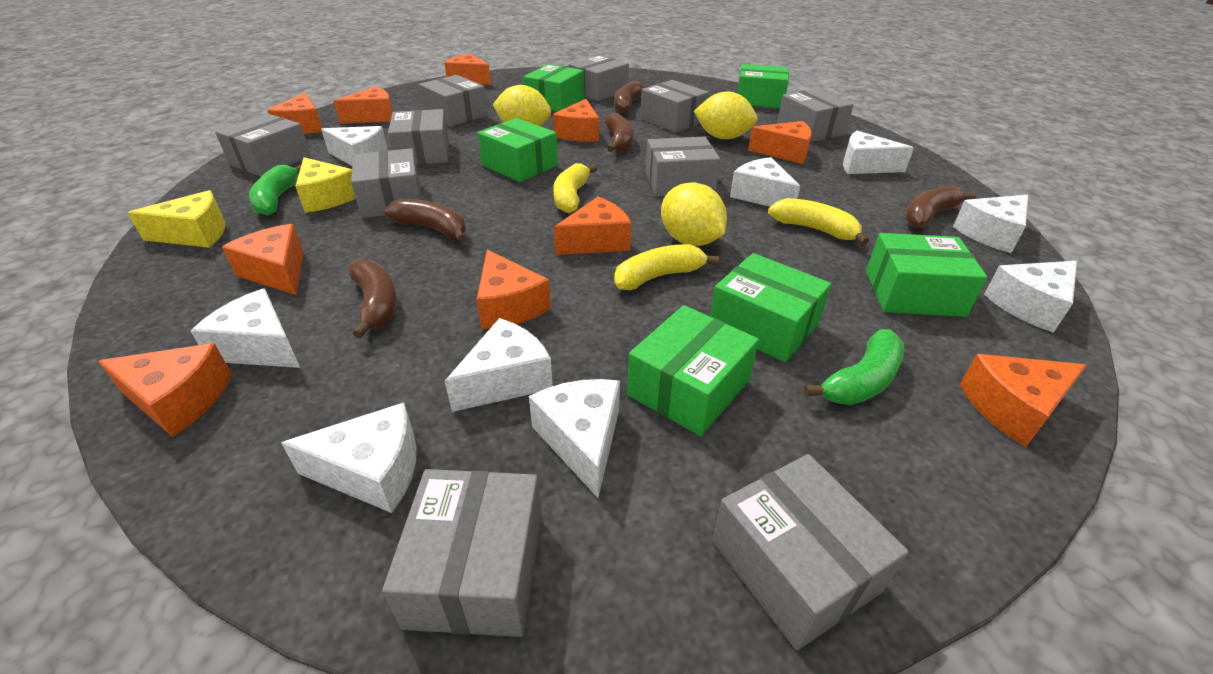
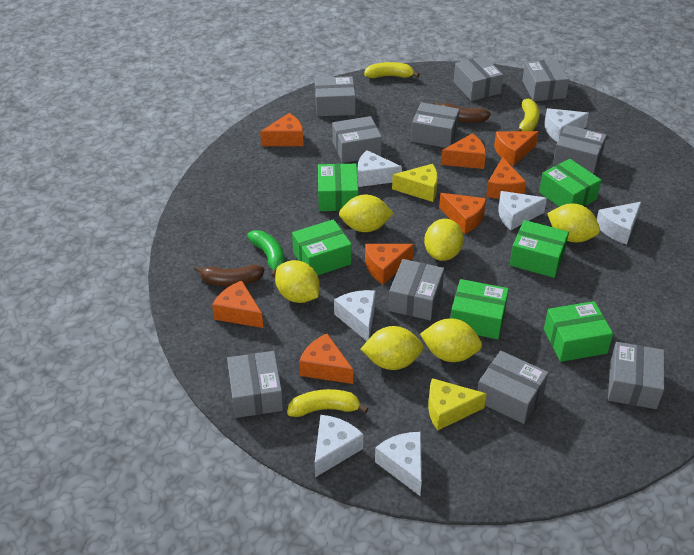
brown banana: 5 -> 2
green banana: 2 -> 1
orange cheese: 10 -> 8
white cheese: 9 -> 7
yellow lemon: 3 -> 6

